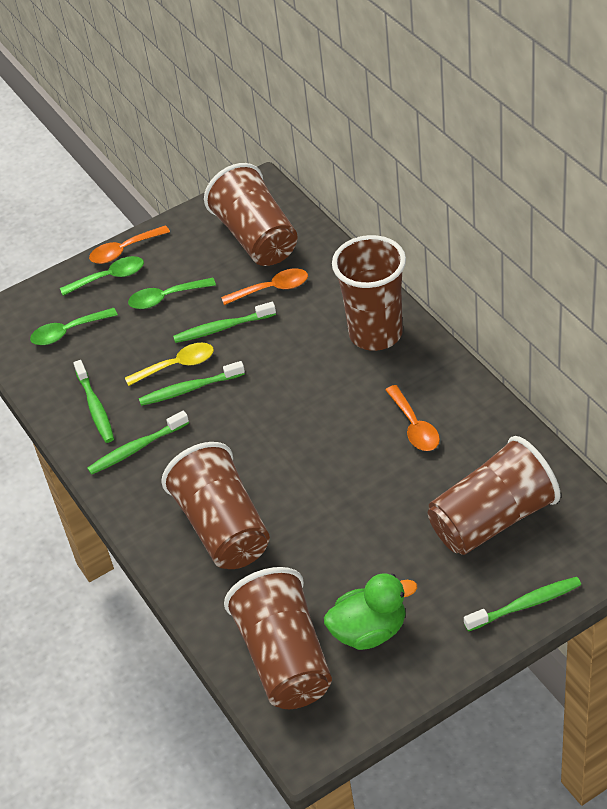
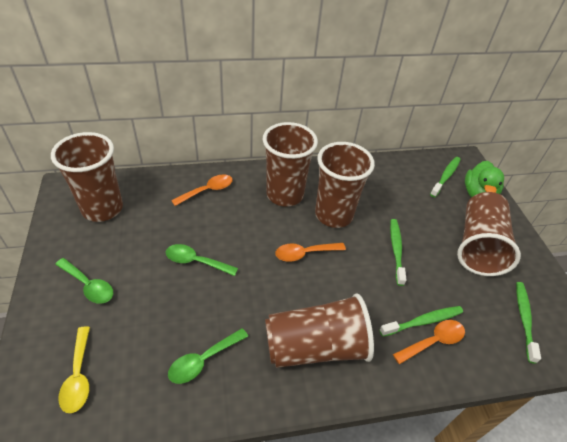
green toothbrush: 5 -> 4

